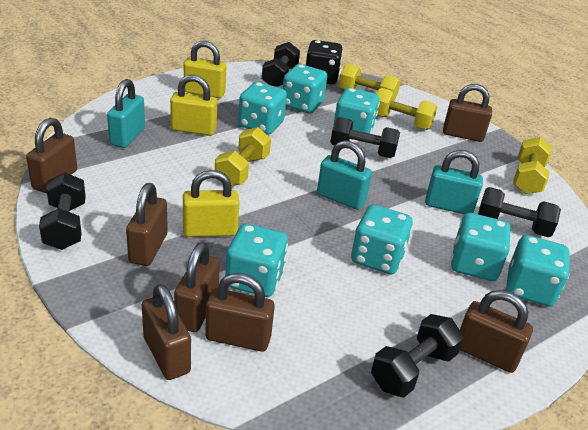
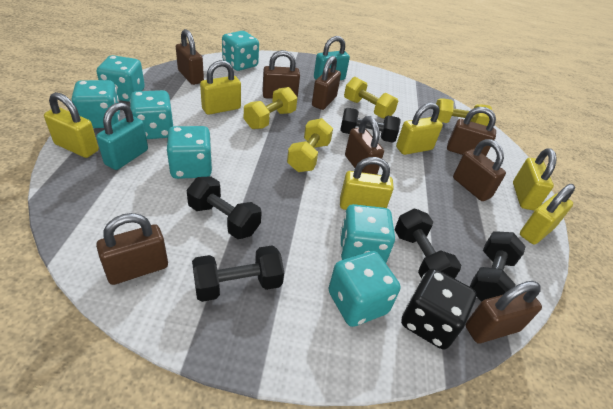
brown padlock: 7 -> 8
turquoise padlock: 3 -> 2
yellow padlock: 3 -> 6

